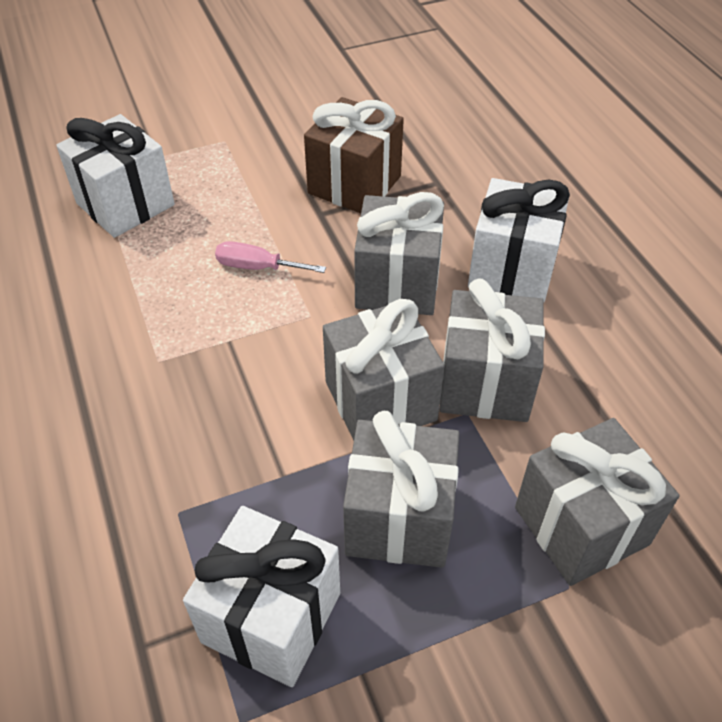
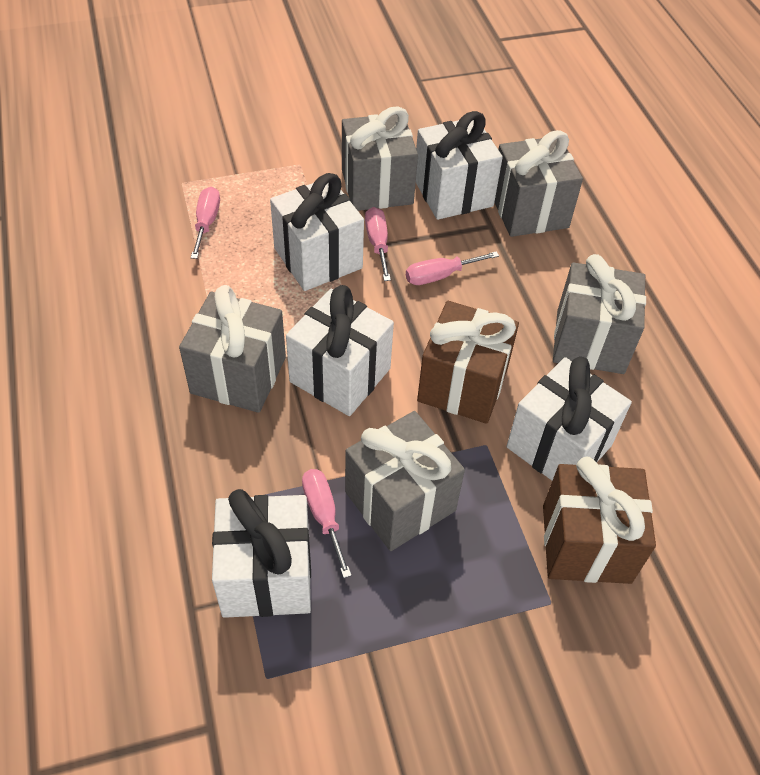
brown gift: 1 -> 2
pink screwdriver: 1 -> 4
white gift: 3 -> 5

